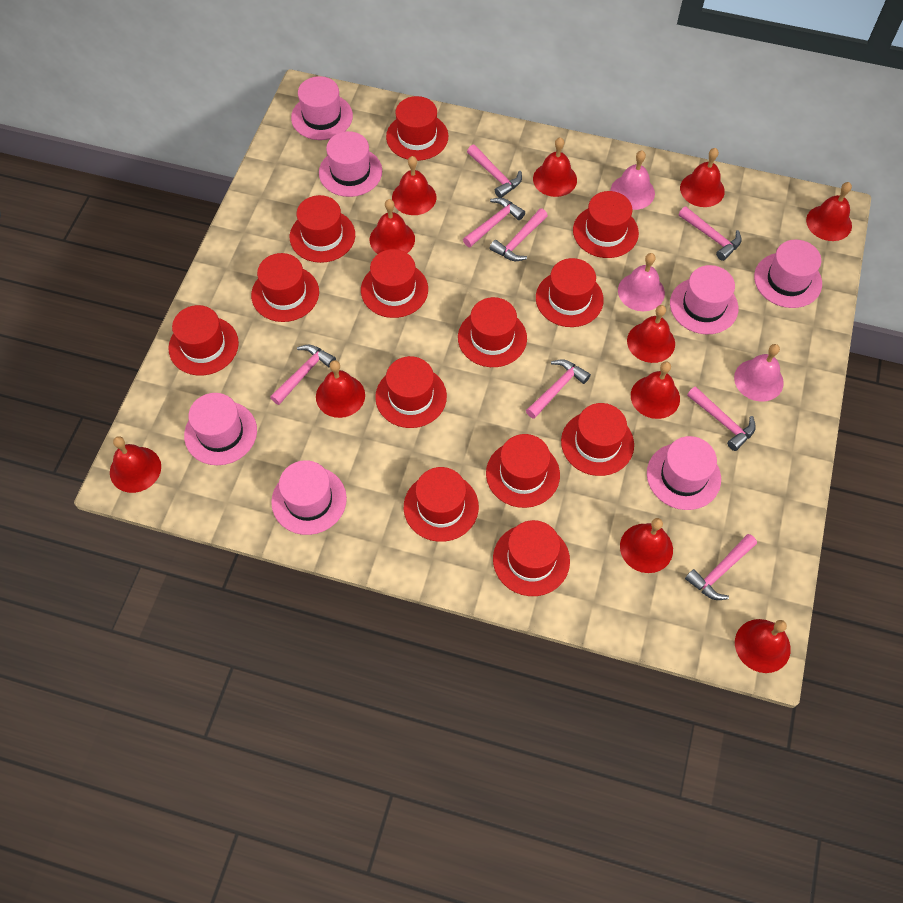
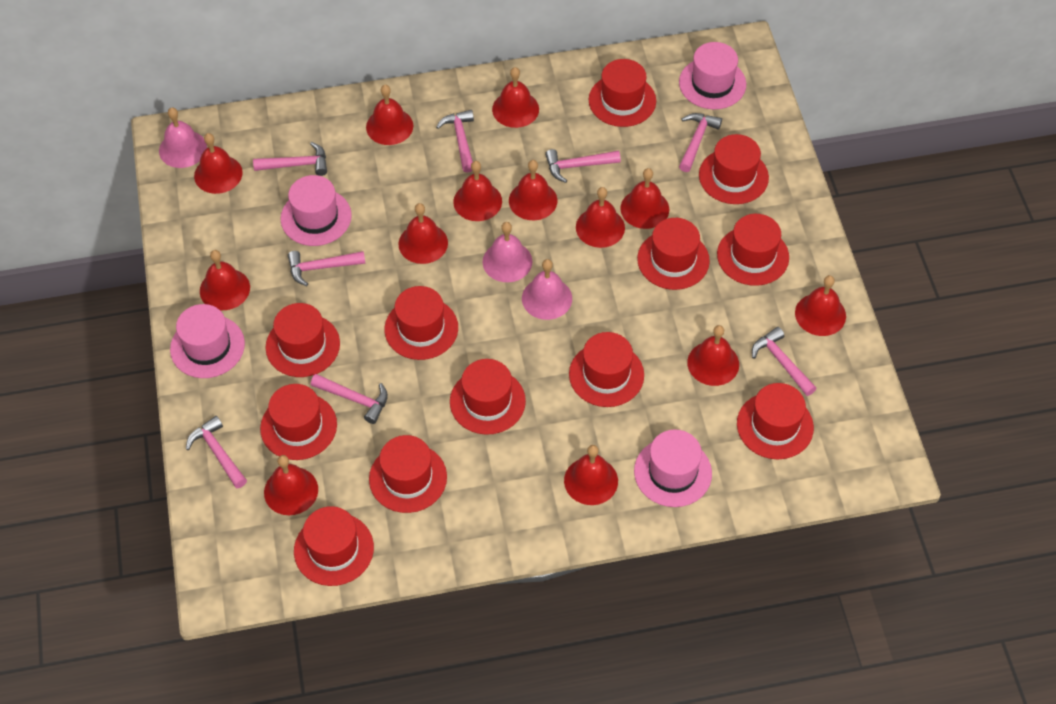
pink hat: 7 -> 4
red bell: 11 -> 13
red hat: 13 -> 12

